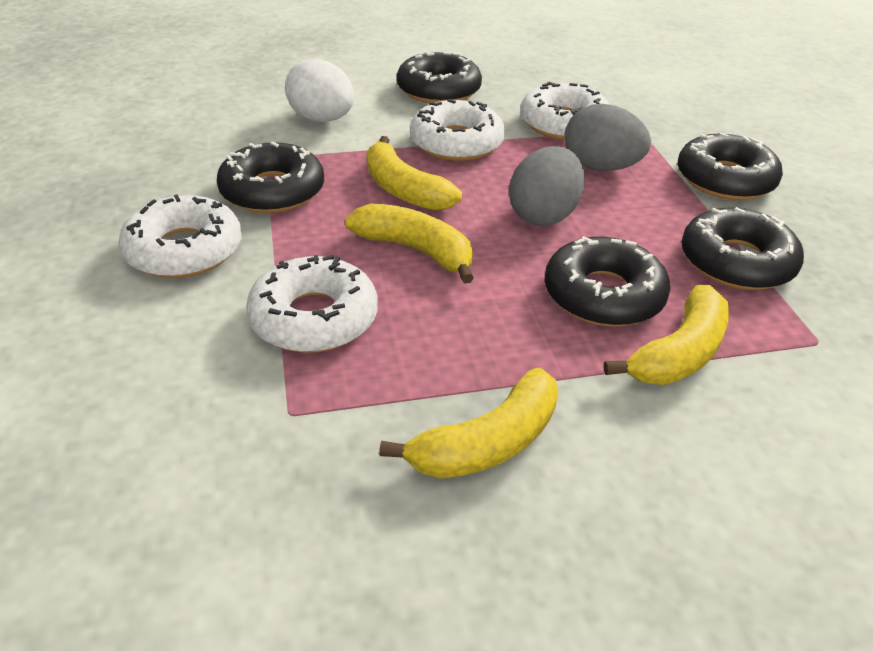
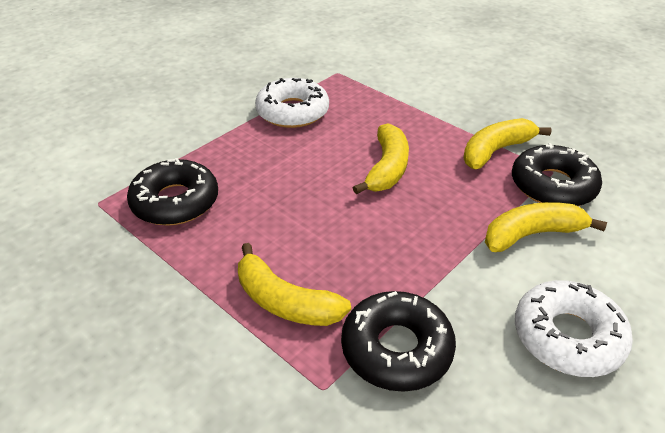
black donut: 5 -> 3
grey egg: 2 -> 0
white donut: 4 -> 2
white egg: 1 -> 0

